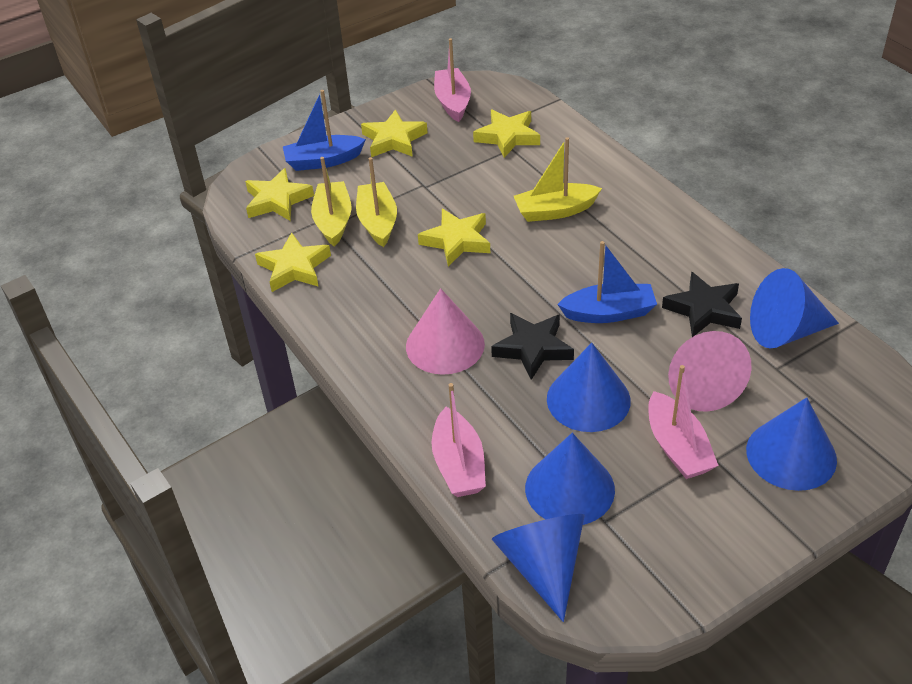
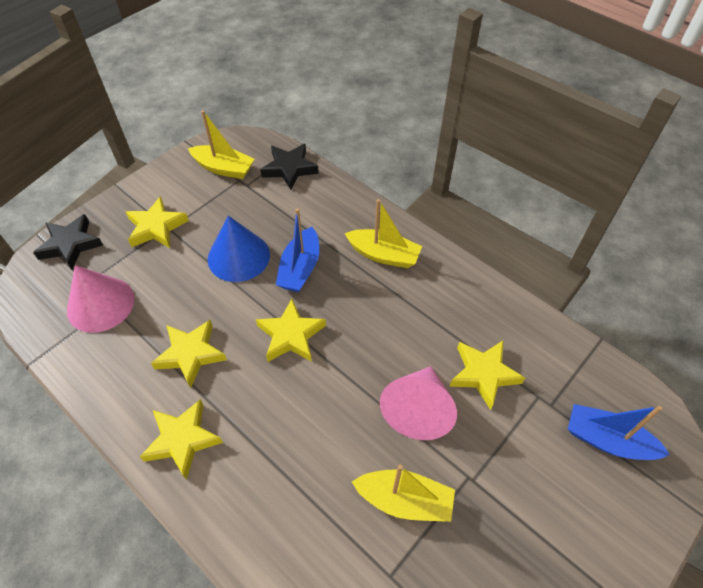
blue cone: 5 -> 1
pink boat: 3 -> 0

